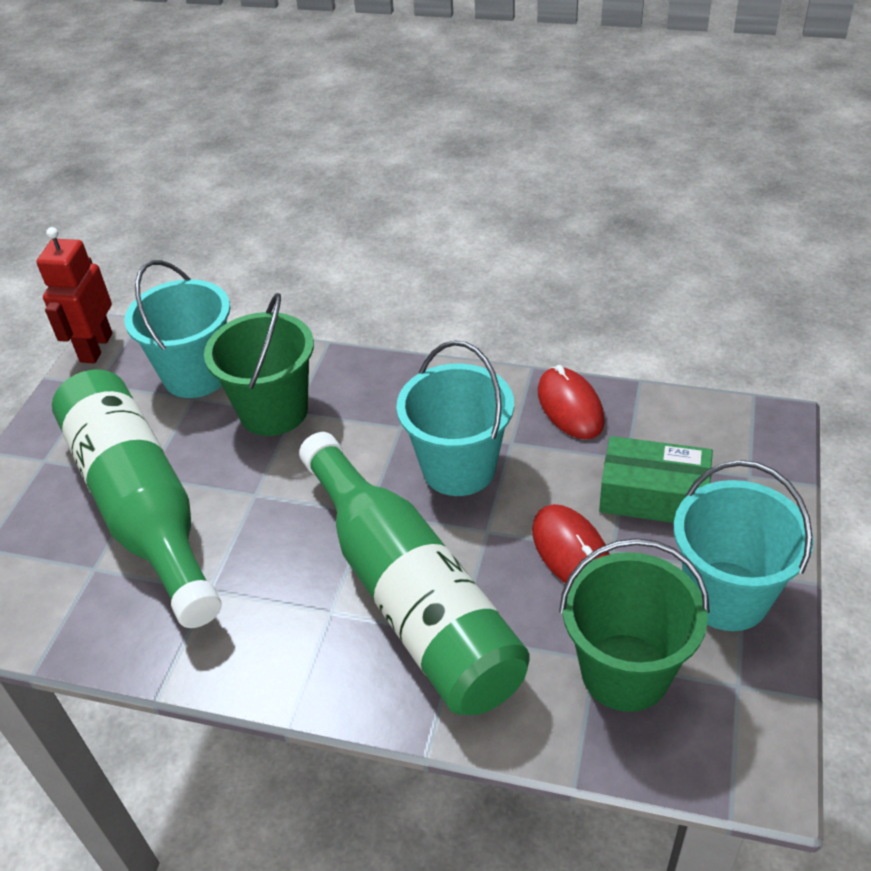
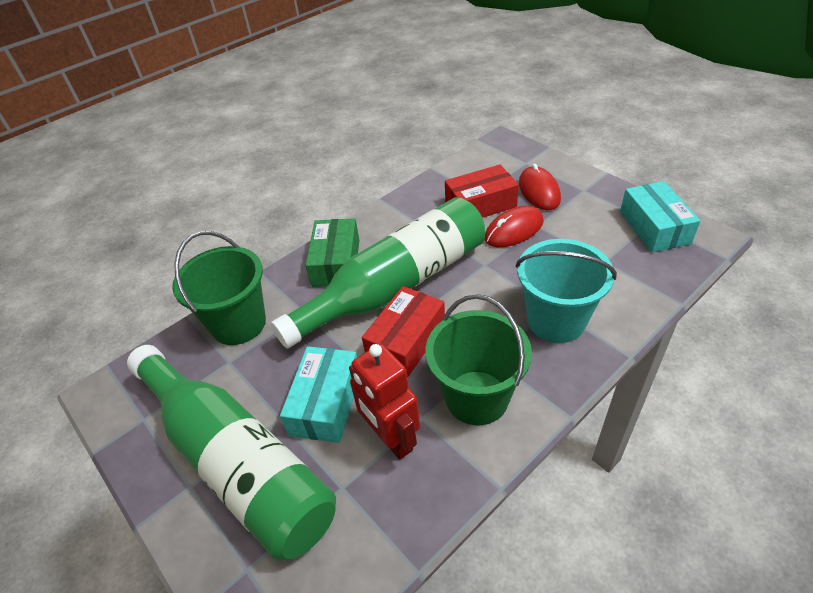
red box: 0 -> 2
turquoise box: 0 -> 2
turquoise bucket: 3 -> 1

